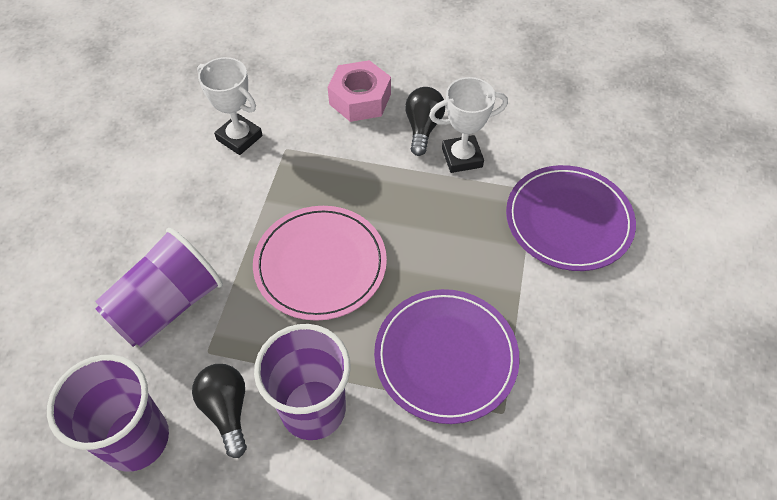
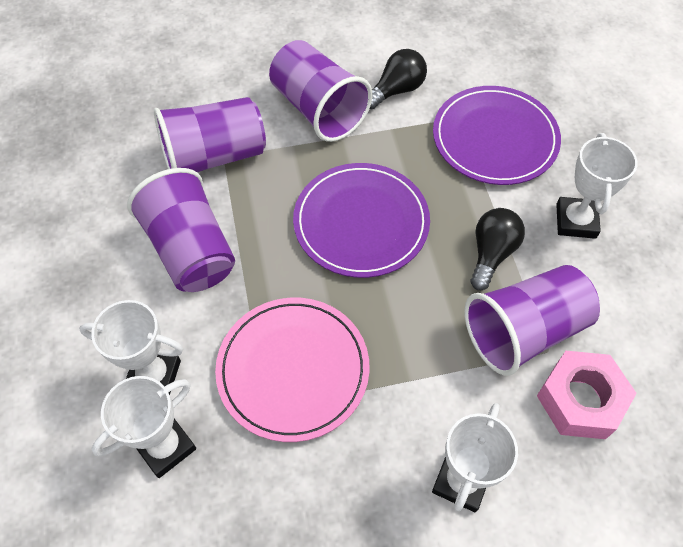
purple cup: 3 -> 4
white trophy: 2 -> 4

